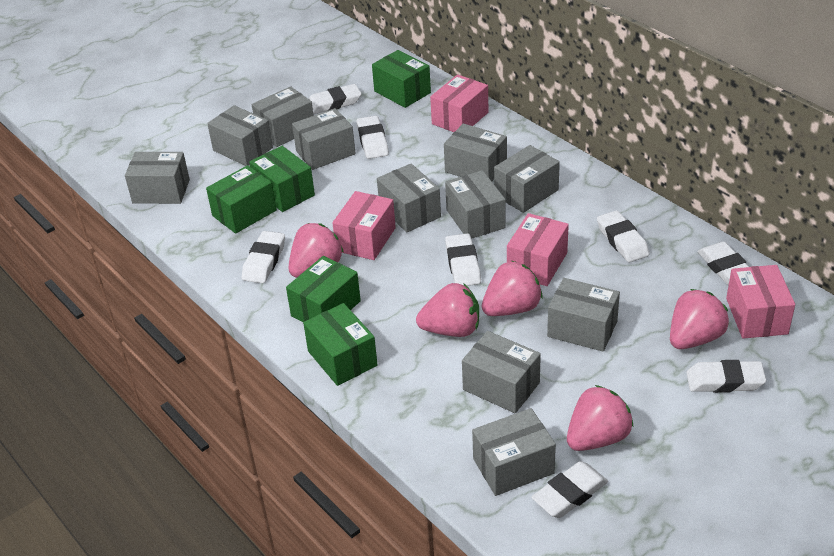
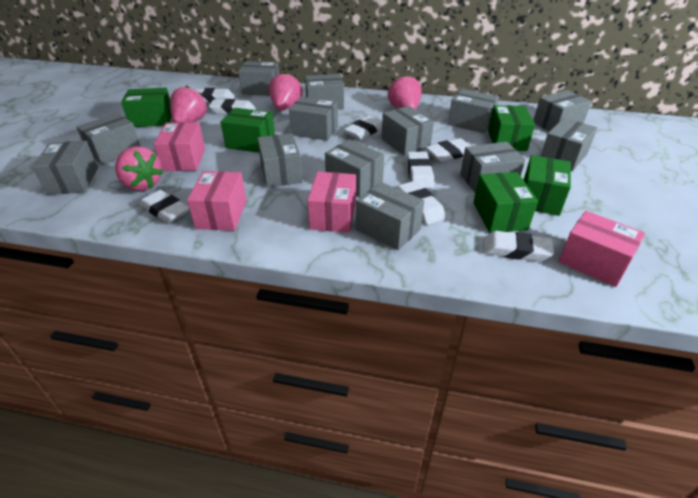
grey box: 11 -> 13
pink strawberry: 5 -> 4

